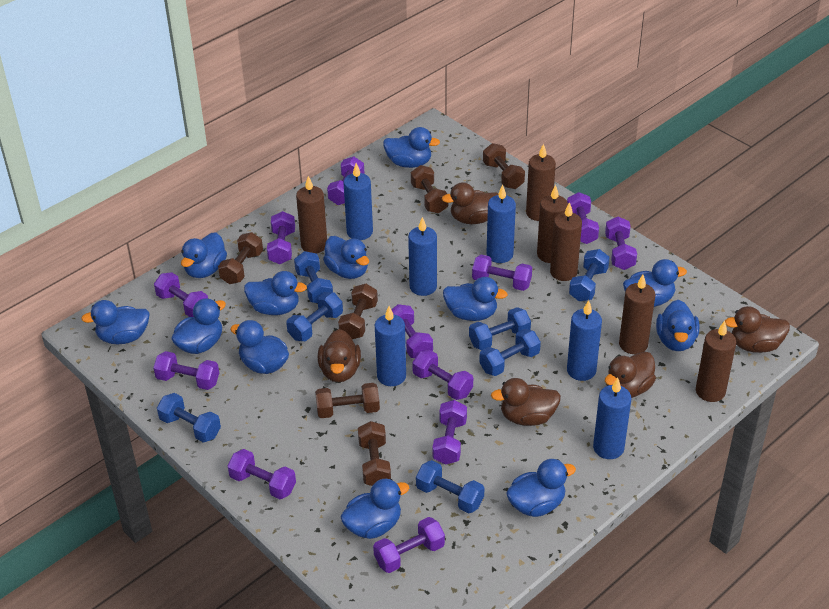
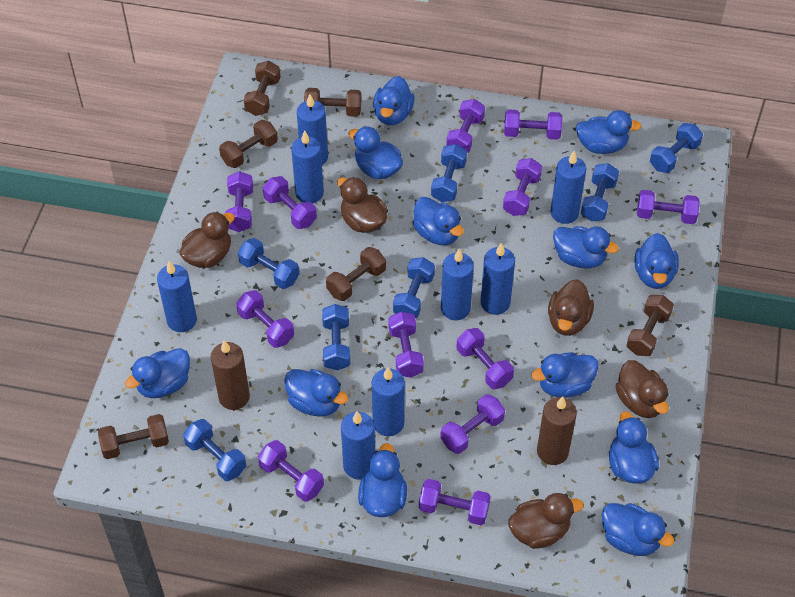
blue candle: 6 -> 8
brown candle: 6 -> 2

